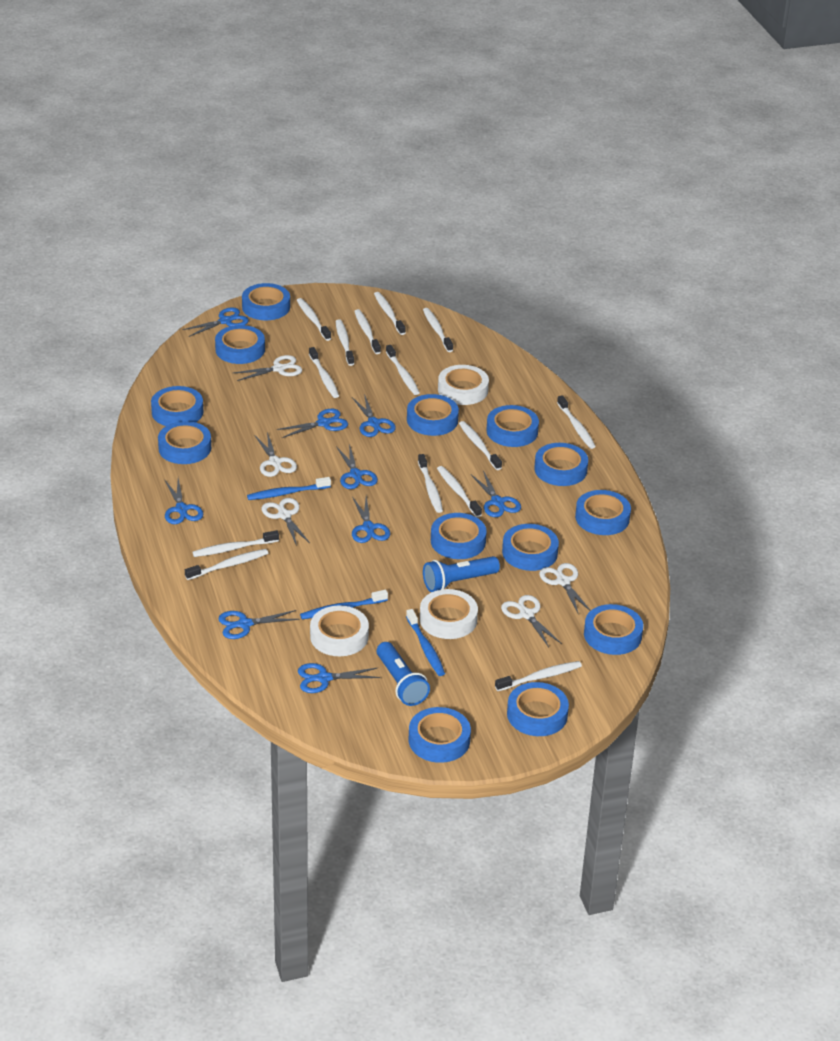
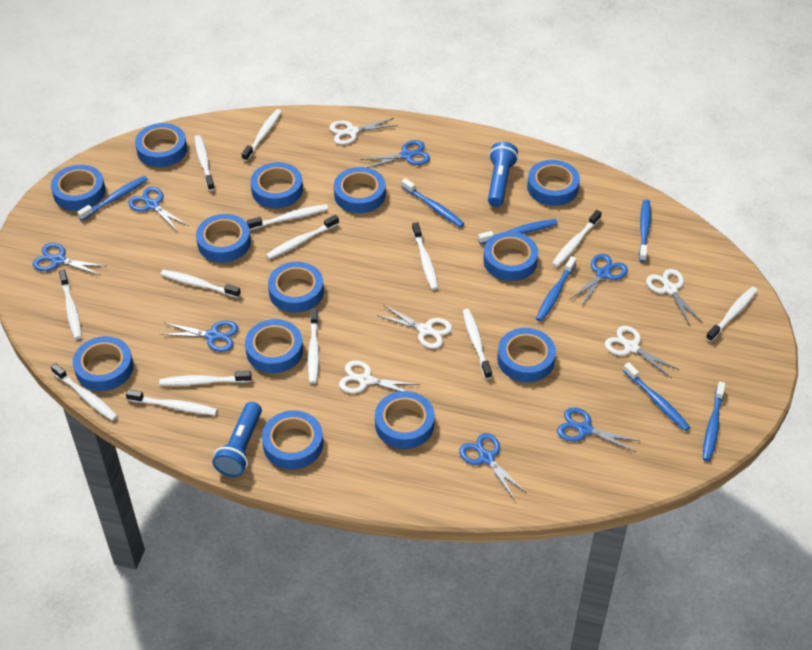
blue scissors: 9 -> 7
blue toothbrush: 3 -> 7
white tape: 3 -> 0

